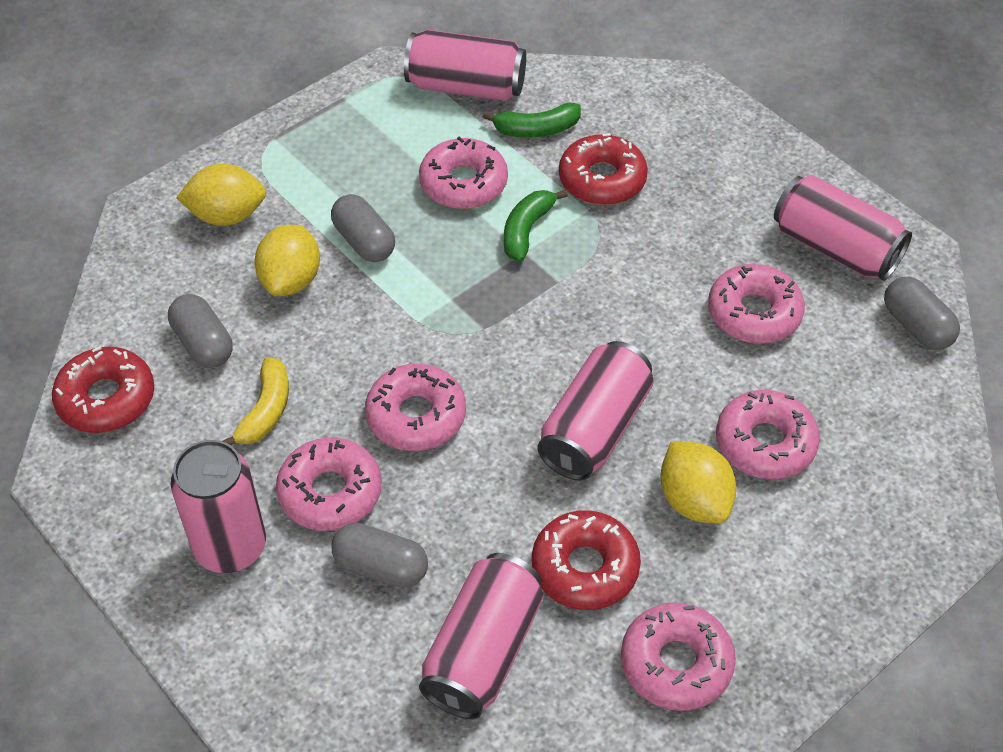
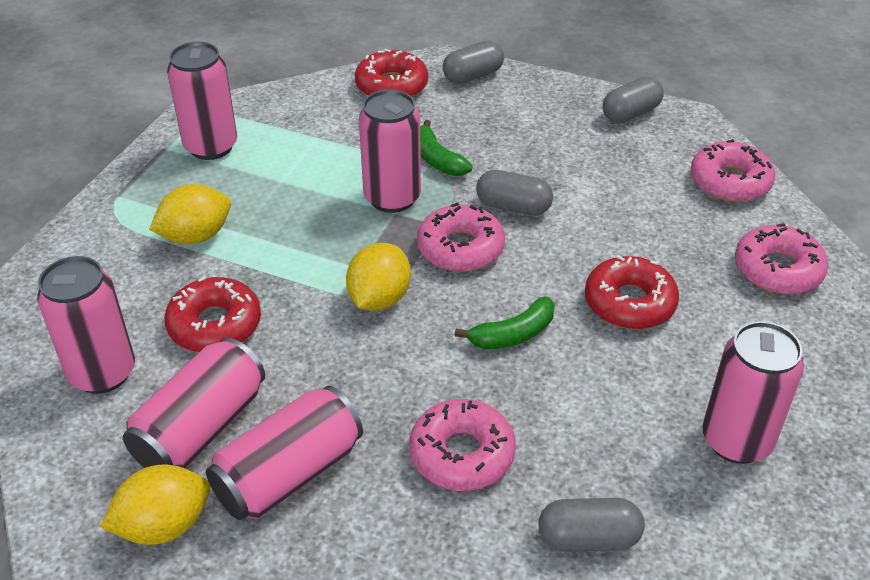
pink can: 5 -> 6
pink donut: 6 -> 4
yellow banana: 1 -> 0

